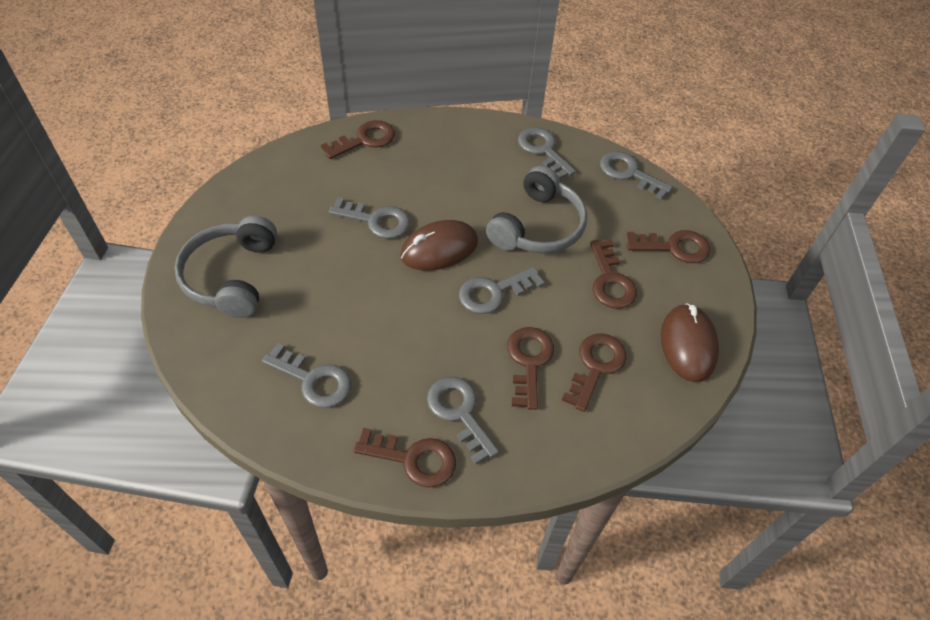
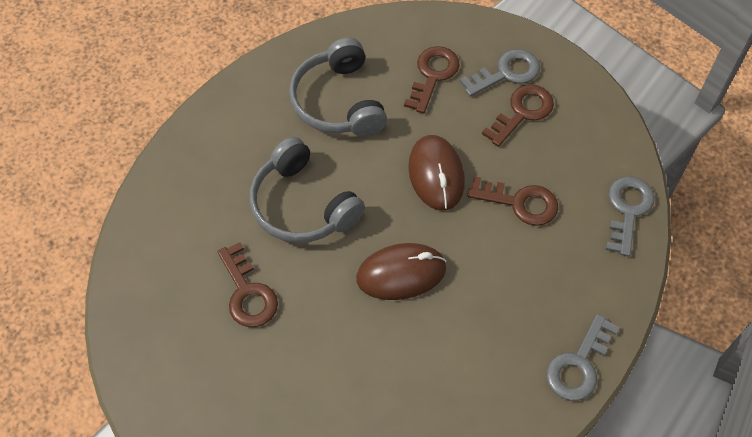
brown key: 6 -> 4
grey key: 6 -> 3

